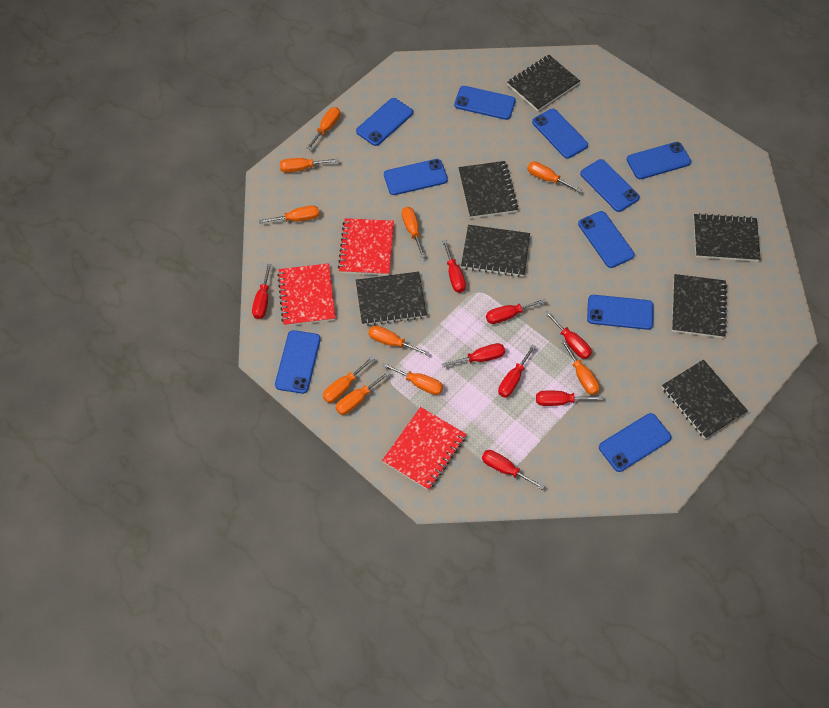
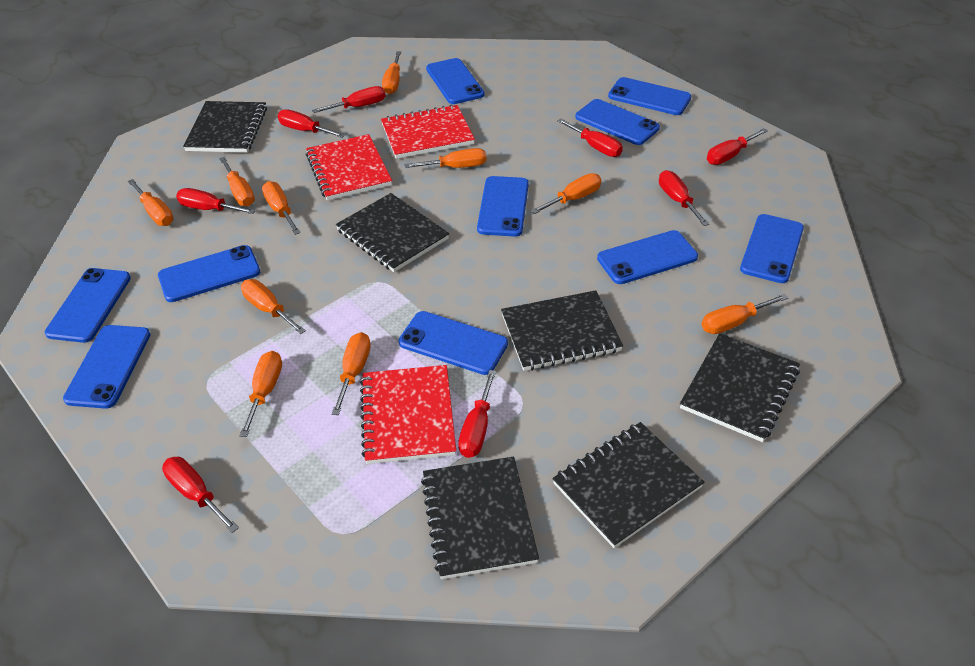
black notebook: 7 -> 6

